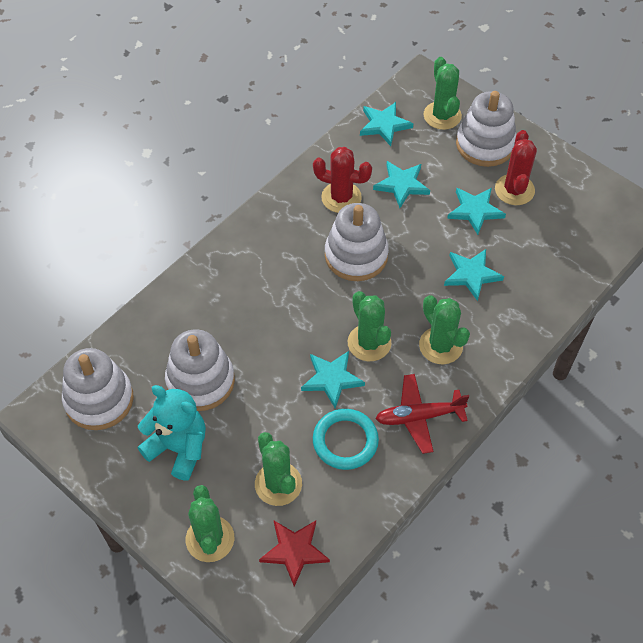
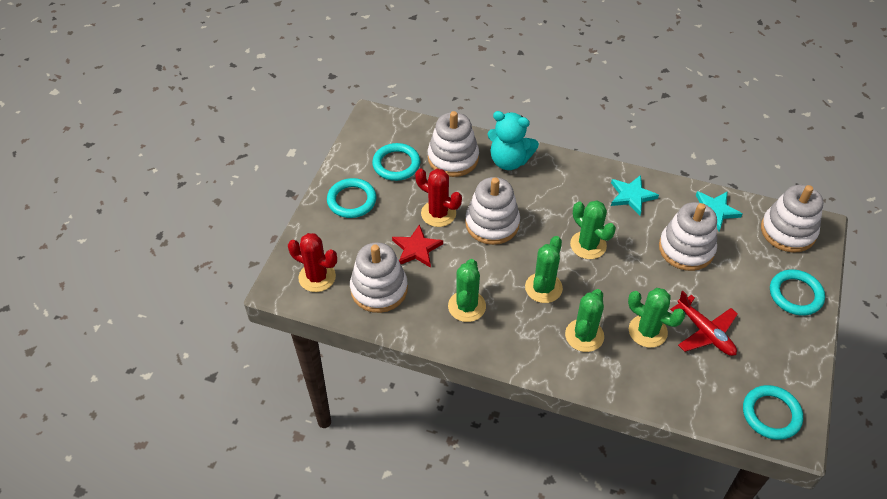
turquoise ring: 1 -> 4
turquoise star: 5 -> 2
white stacking toy: 4 -> 5

